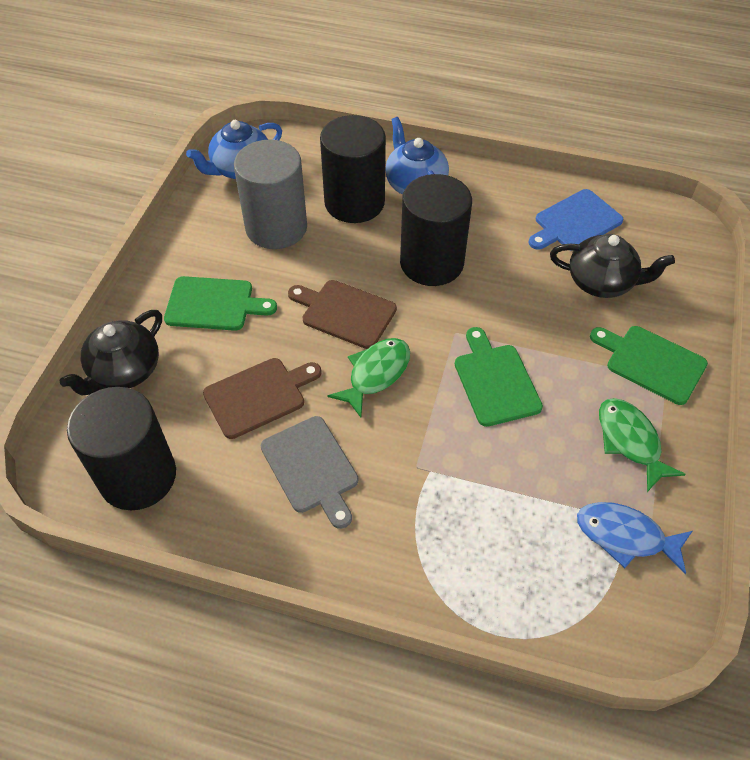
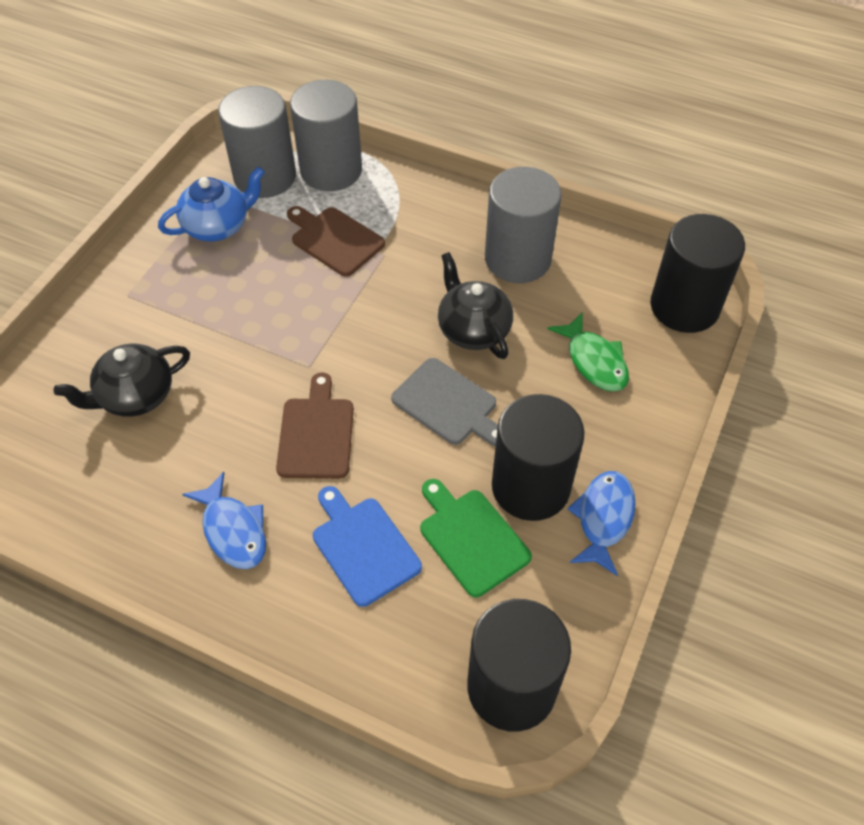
blue fish: 1 -> 2
blue teapot: 2 -> 1
green cutting board: 3 -> 1
green fish: 2 -> 1
grey cylinder: 1 -> 3

